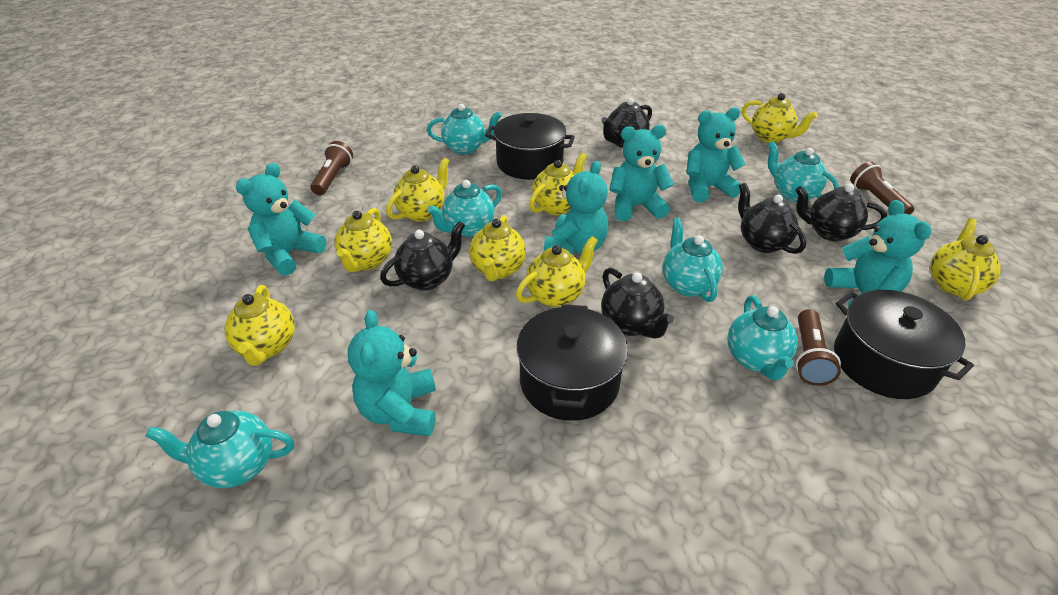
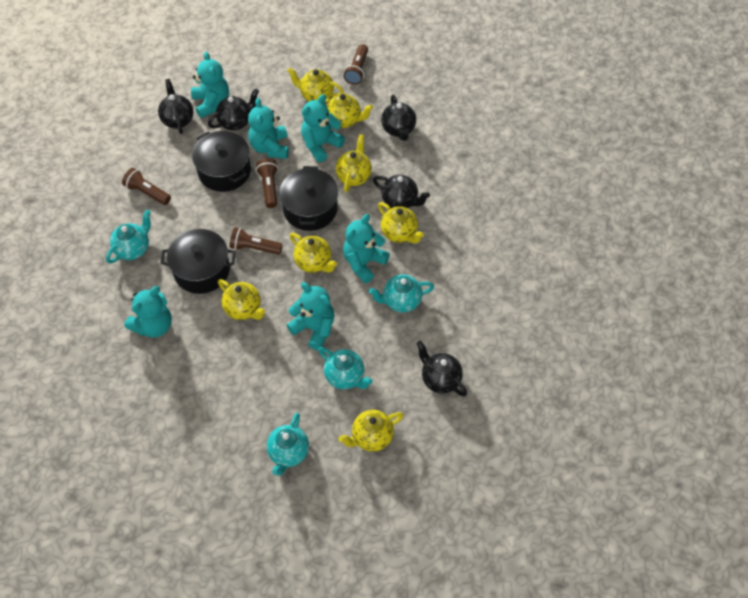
brown flashlight: 3 -> 4
turquoise teapot: 6 -> 4
yellow teapot: 8 -> 7

